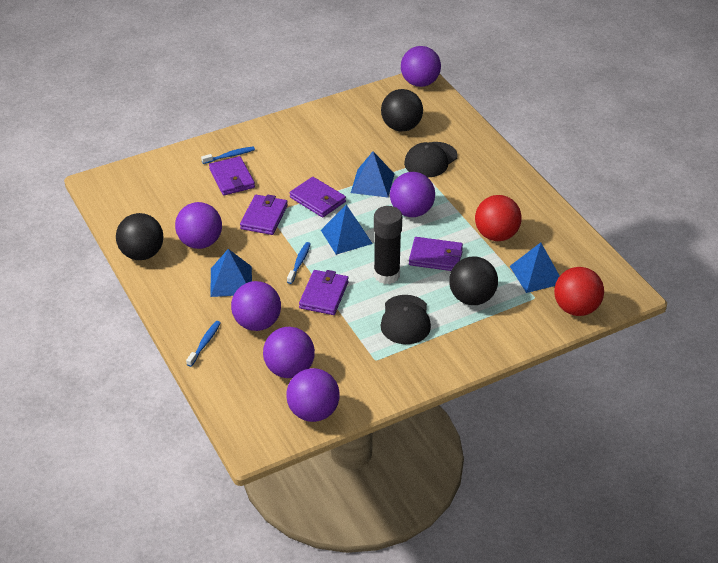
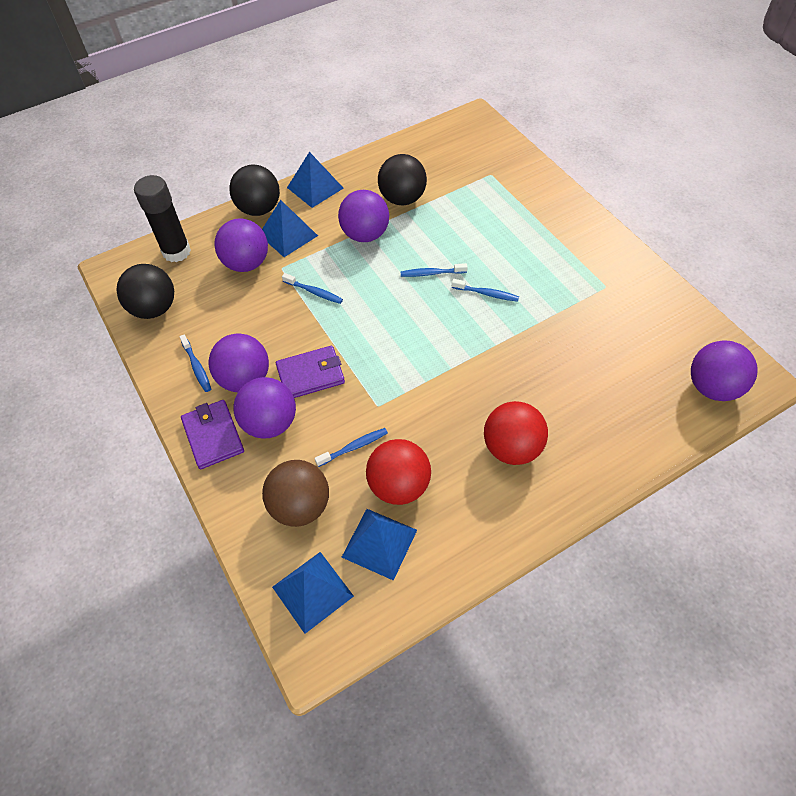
black cap: 2 -> 0
blue toothbrush: 3 -> 5
brown ball: 0 -> 1
purple ball: 6 -> 5
purple wallet: 5 -> 2

